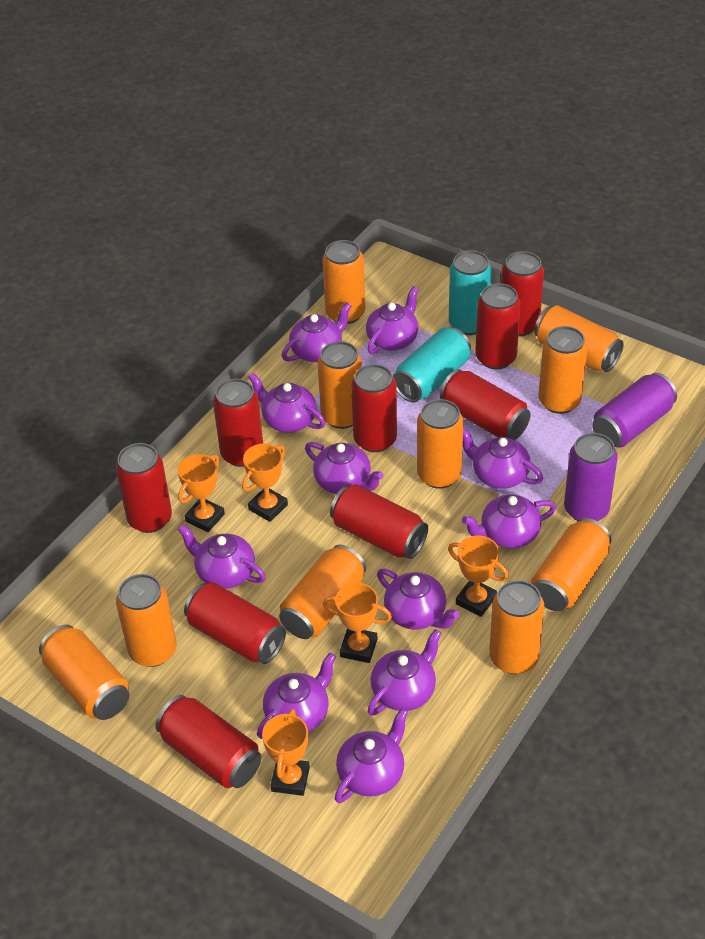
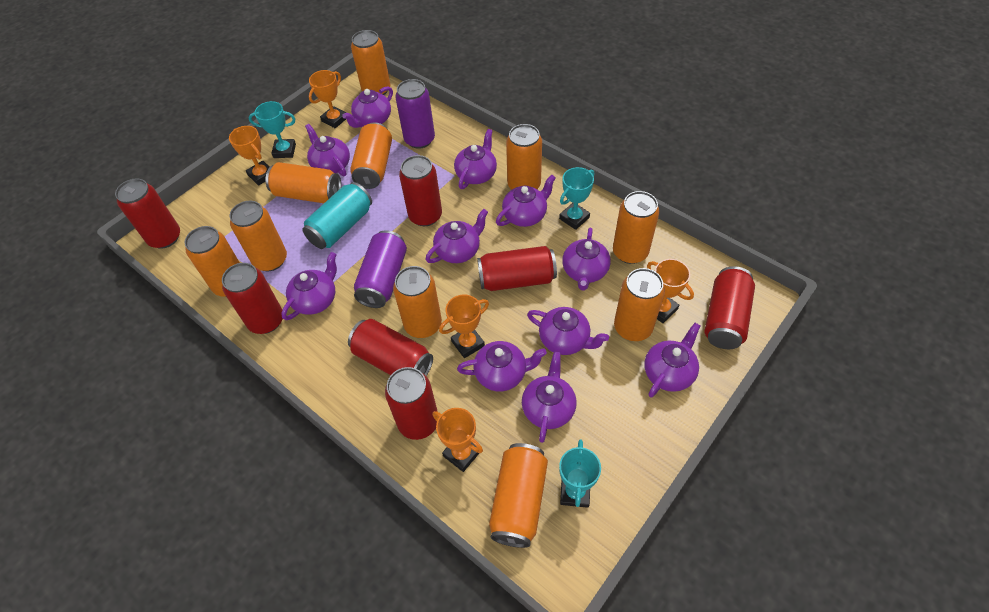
red can: 9 -> 7
turquoise can: 2 -> 1
turquoise trophy: 0 -> 3

